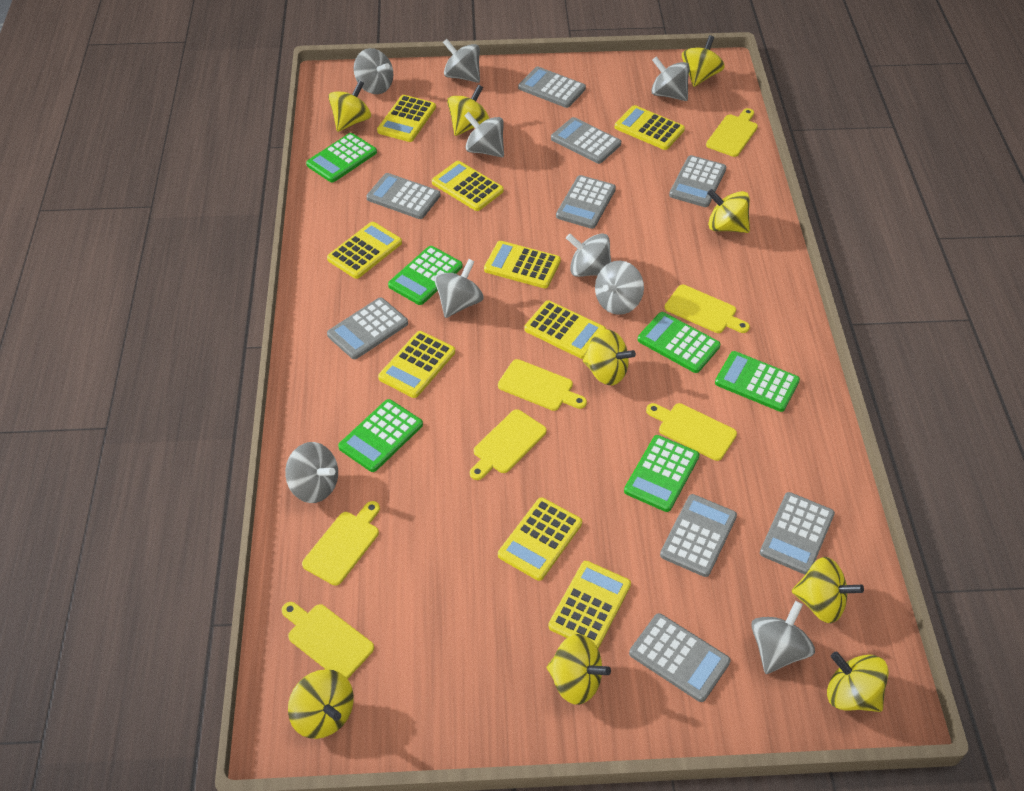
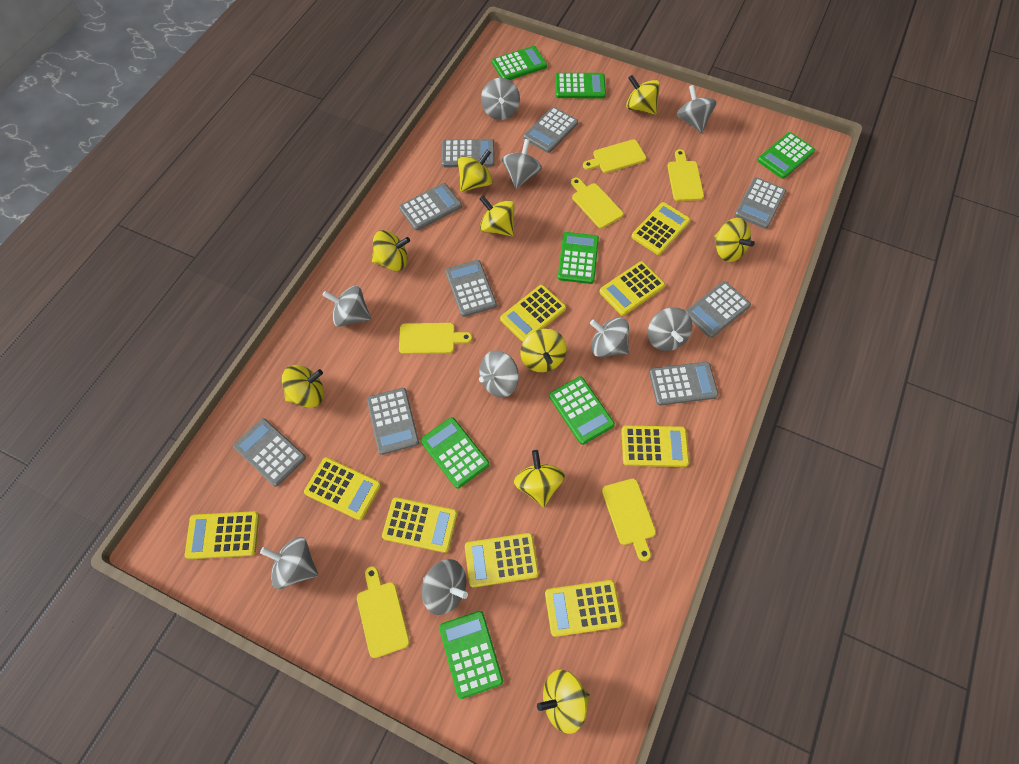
green calculator: 6 -> 7
yellow cutting board: 7 -> 6

